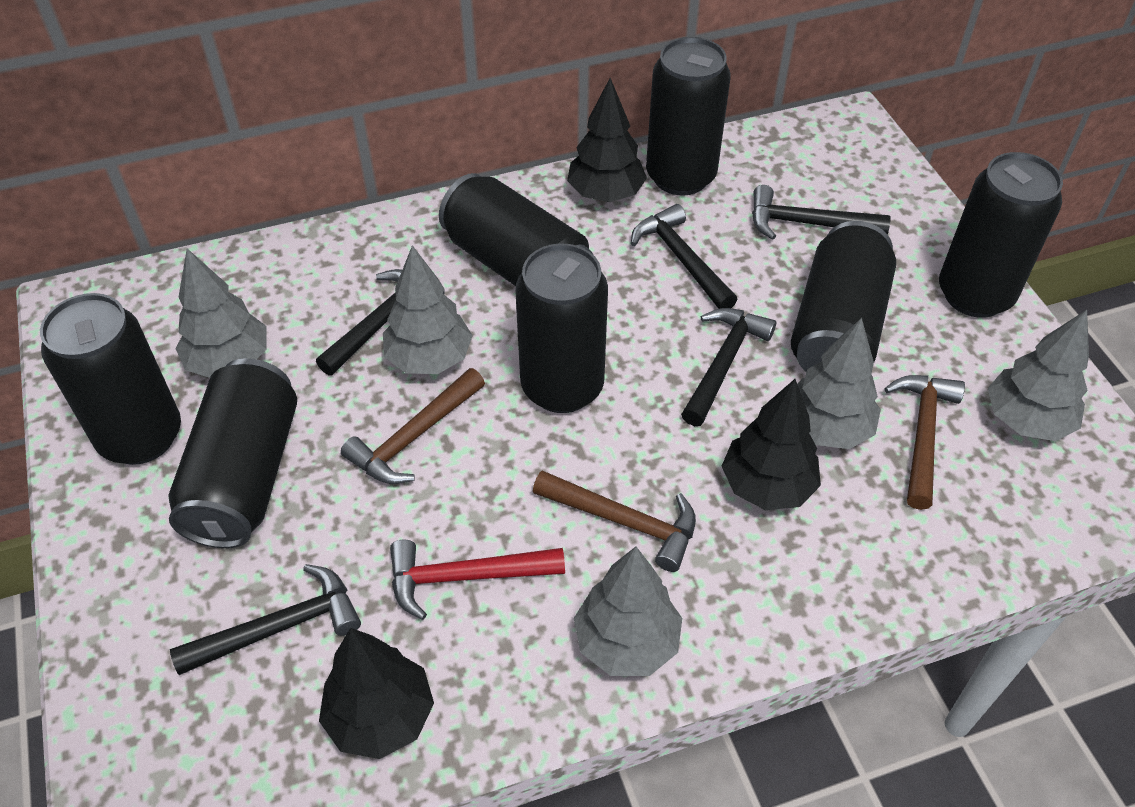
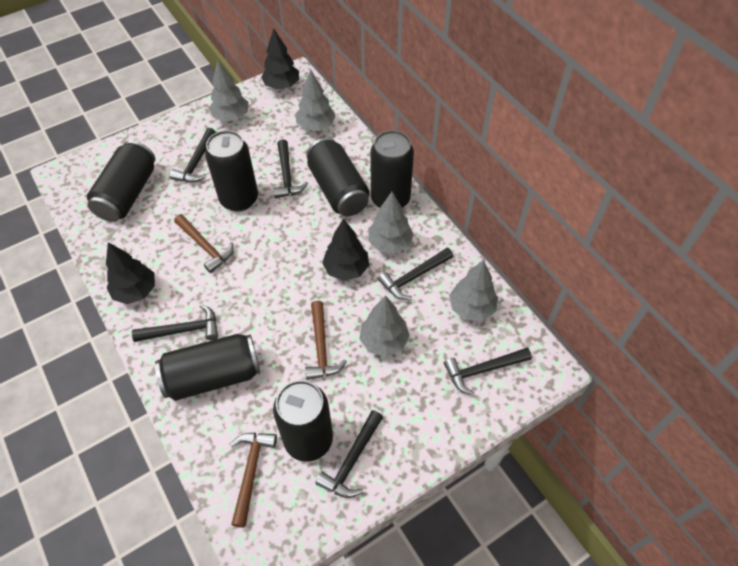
black can: 7 -> 6
black hammer: 5 -> 6
red hammer: 1 -> 0

